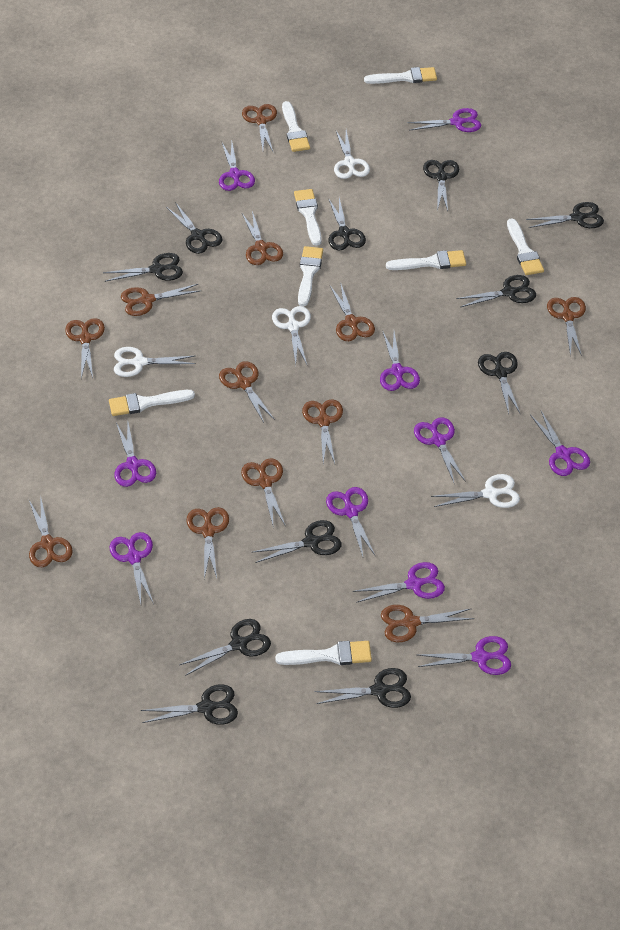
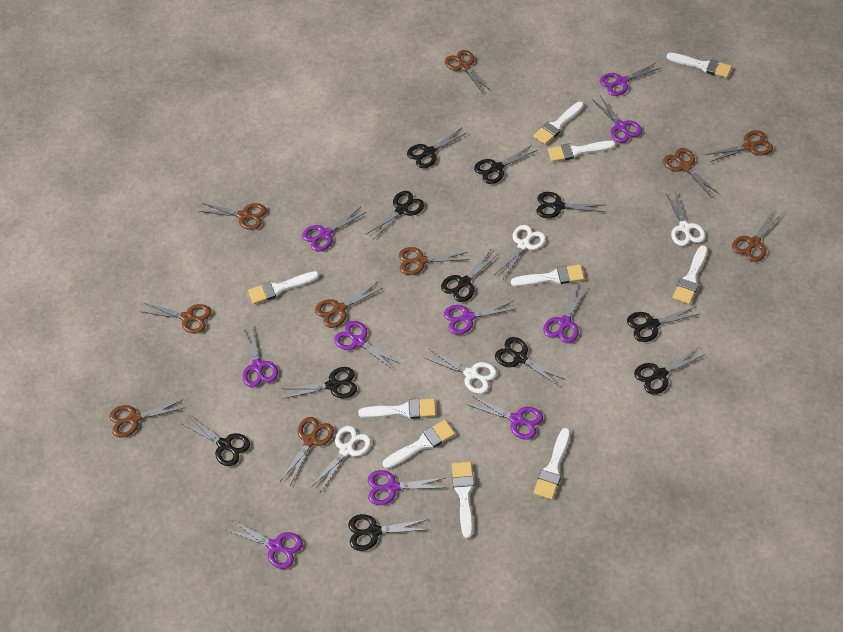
brown scissors: 12 -> 10
white brush: 8 -> 10

